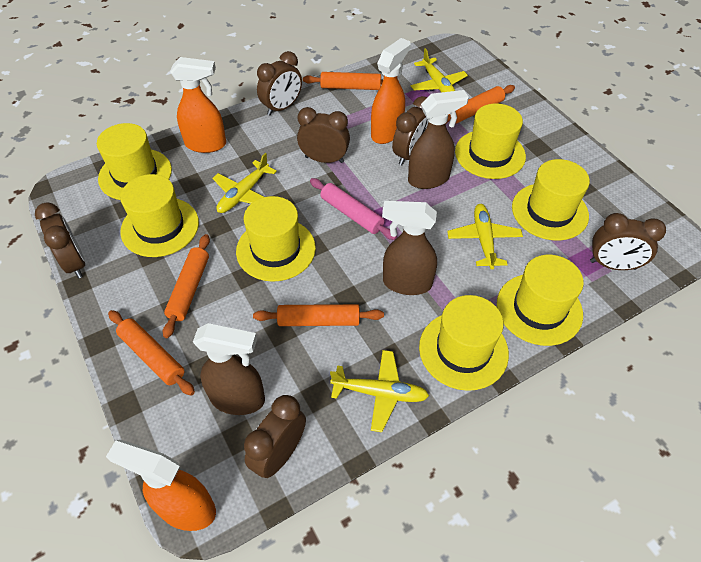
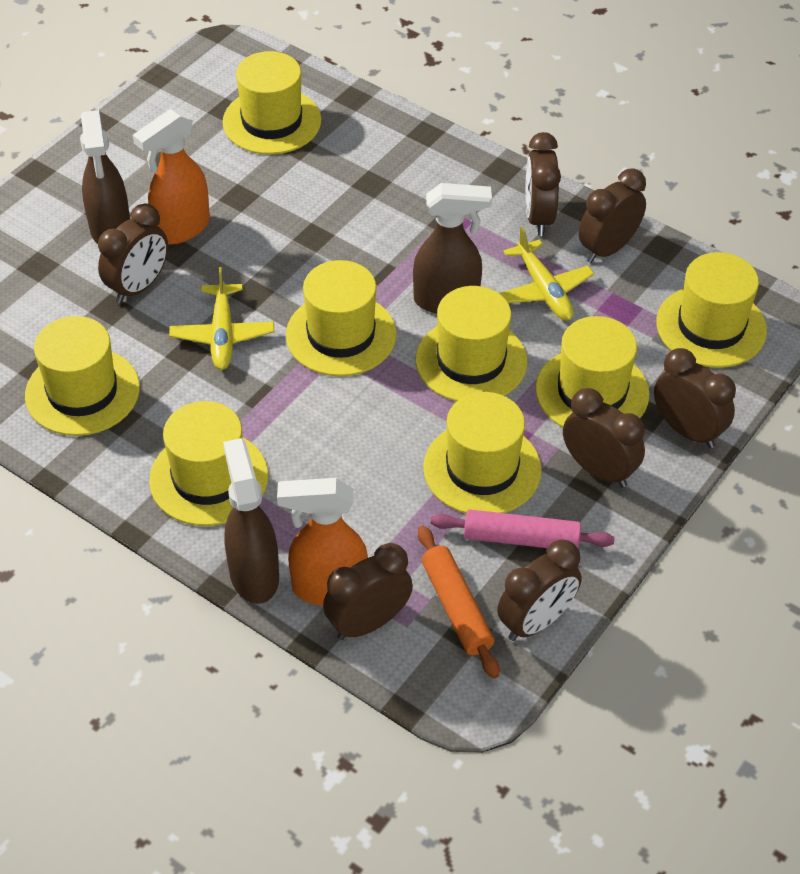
brown clock: 6 -> 7
orange rolling pin: 5 -> 1
orange spray bottle: 3 -> 2
yellow hat: 7 -> 8
yellow plane: 4 -> 2

